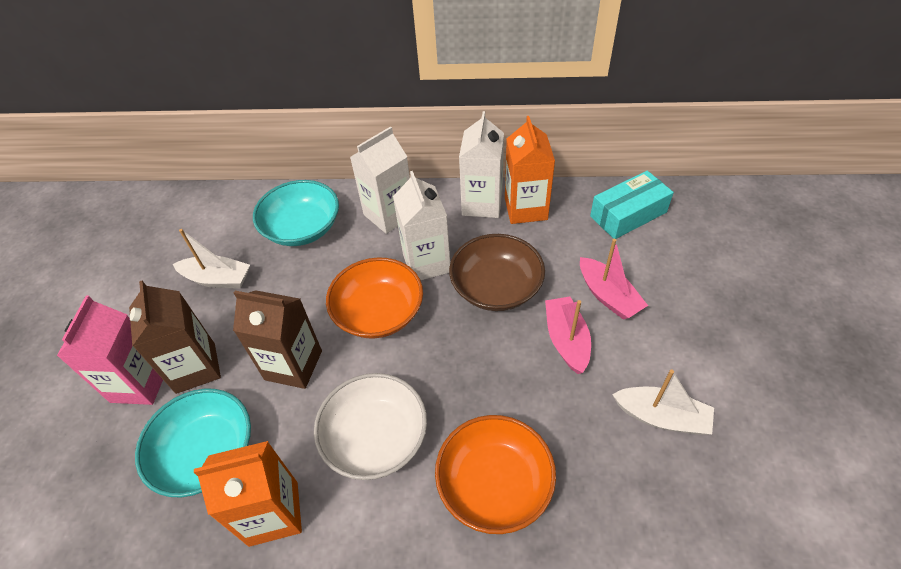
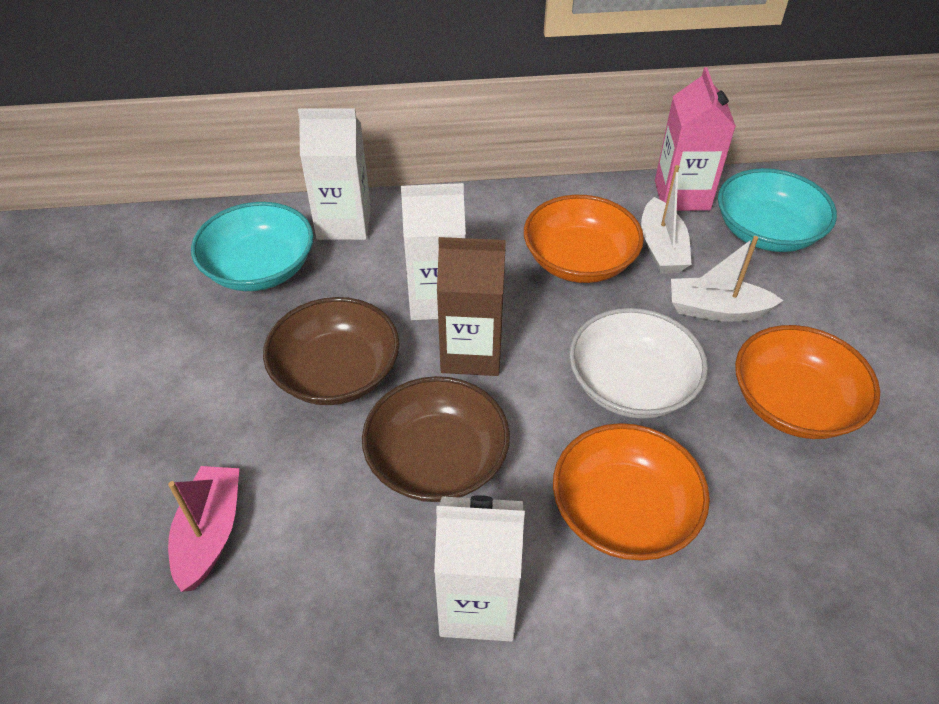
brown bowl: 1 -> 2
brown carton: 2 -> 1
orange bowl: 2 -> 3
orange carton: 2 -> 0
pink boat: 2 -> 1
turquoise box: 1 -> 0

